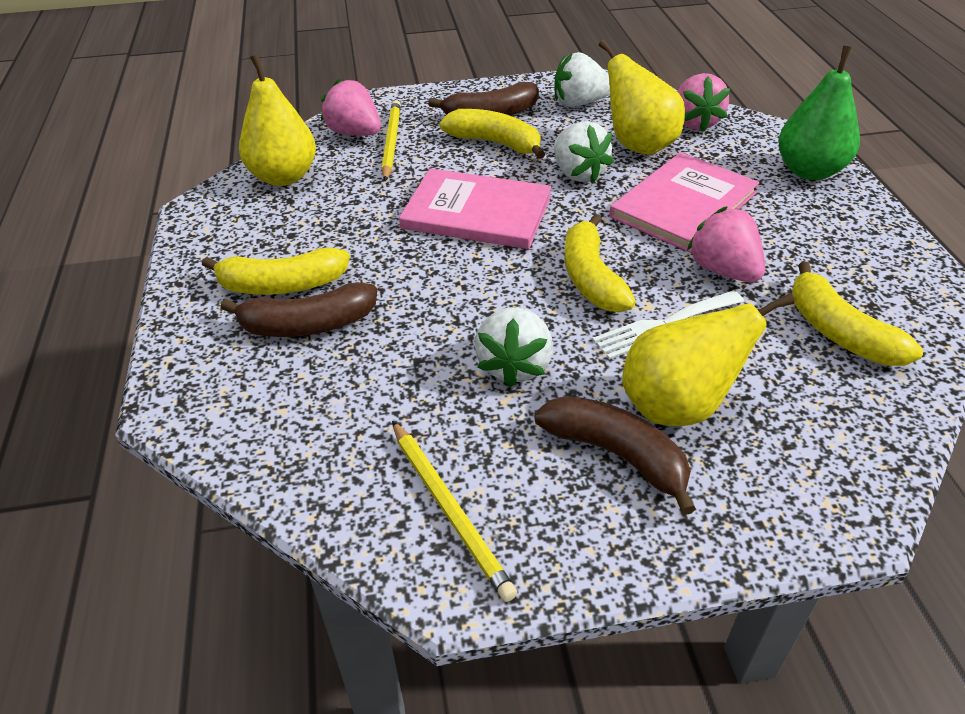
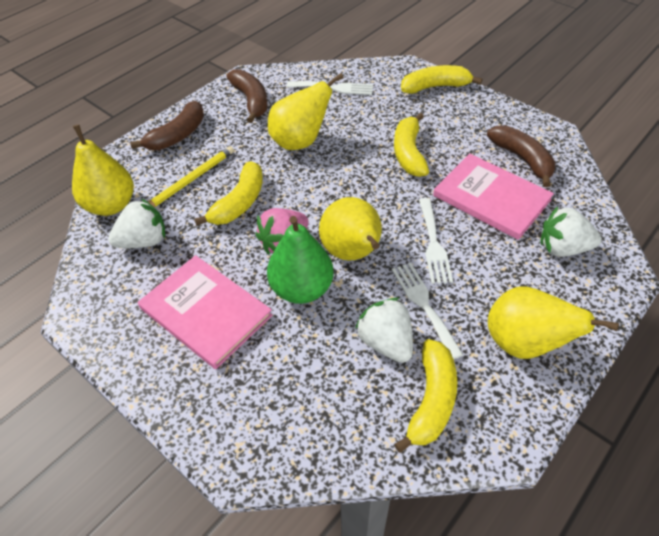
pink strawberry: 3 -> 1
white fork: 1 -> 3
yellow pear: 3 -> 4
yellow pencil: 2 -> 1

